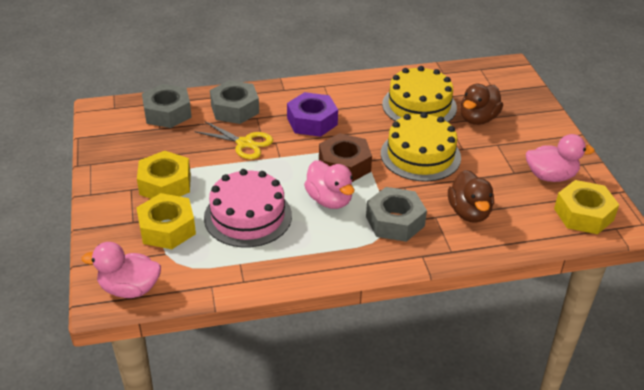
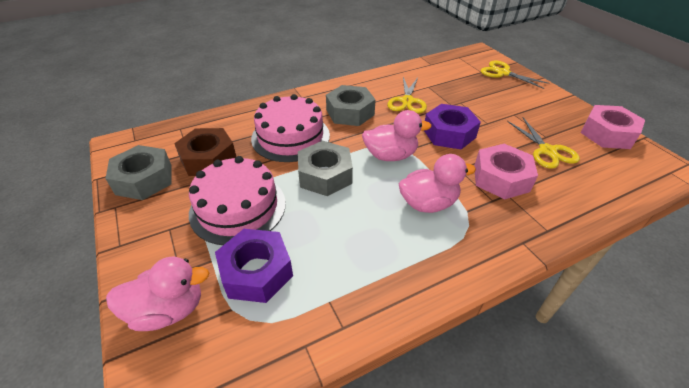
brown duck: 2 -> 0
pink cake: 1 -> 2
pink nut: 0 -> 2
purple nut: 1 -> 2
yellow cake: 2 -> 0
yellow nut: 3 -> 0
yellow scissors: 1 -> 3

